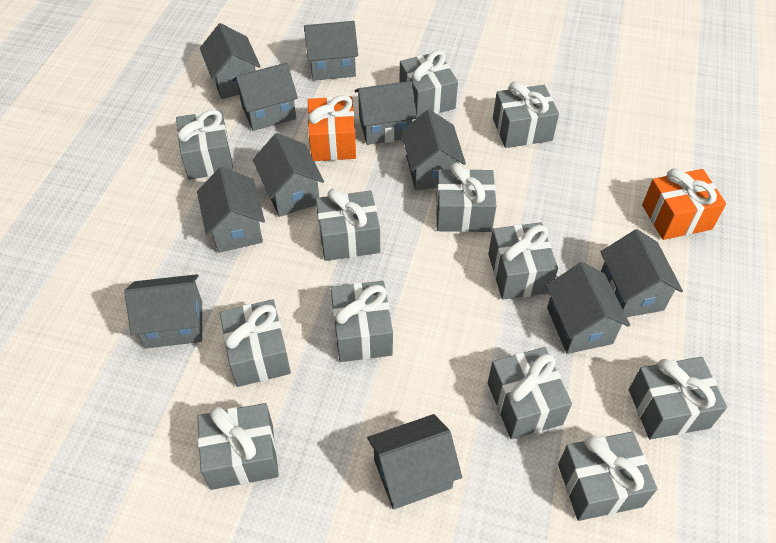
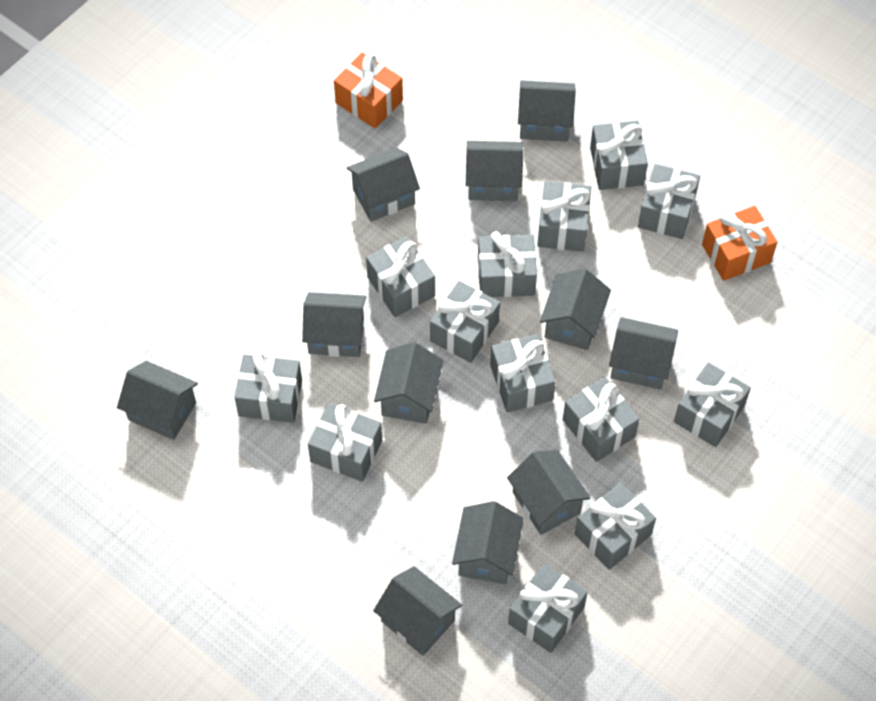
grey gift: 12 -> 13

